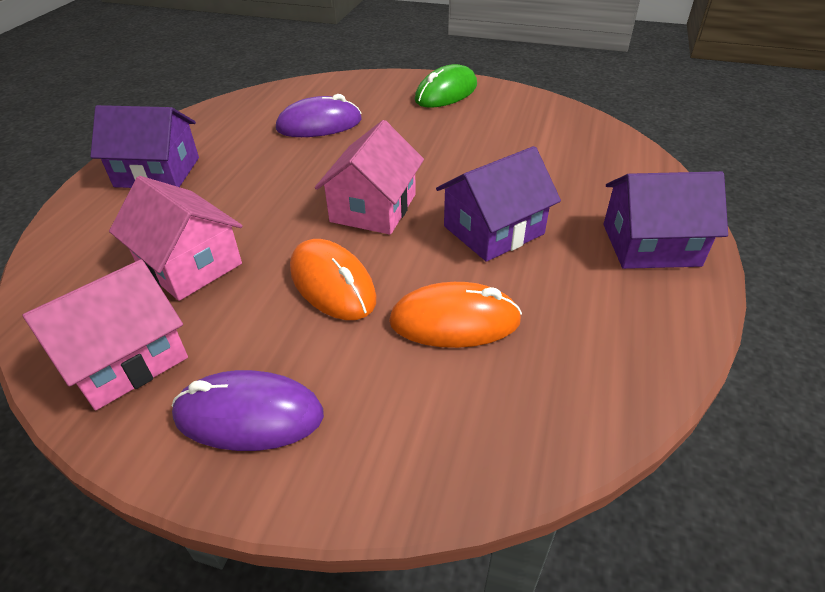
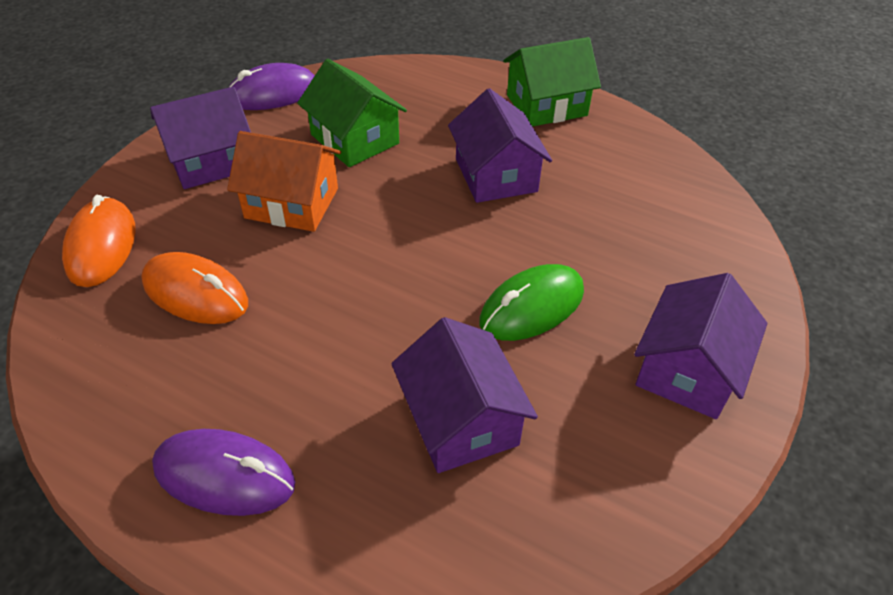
green house: 0 -> 2
orange house: 0 -> 1
pink house: 3 -> 0
purple house: 3 -> 4

